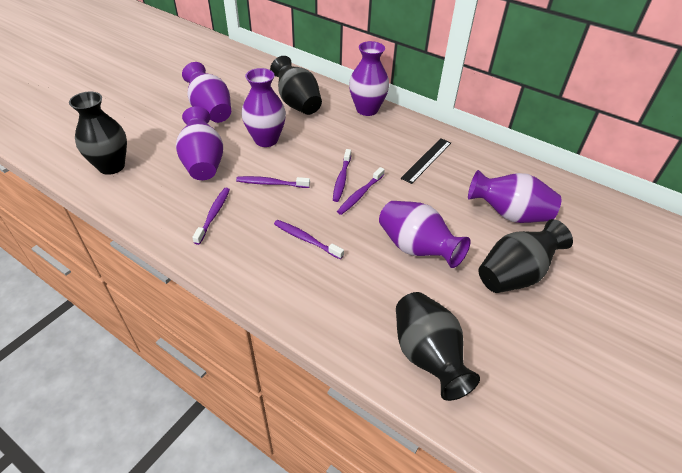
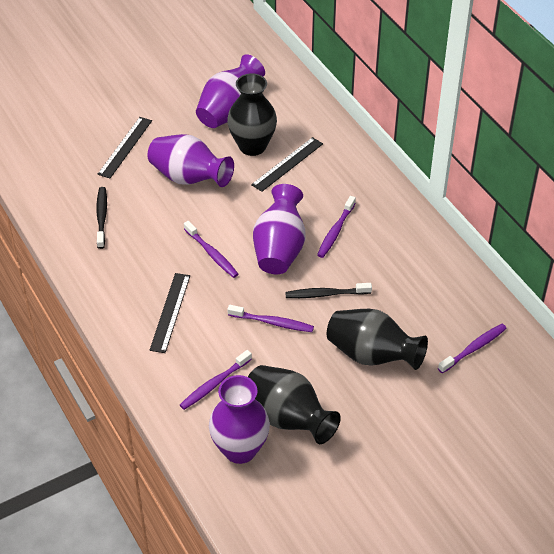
black ruler: 1 -> 3
black toothbrush: 0 -> 2
black vase: 4 -> 3
purple vase: 6 -> 4

